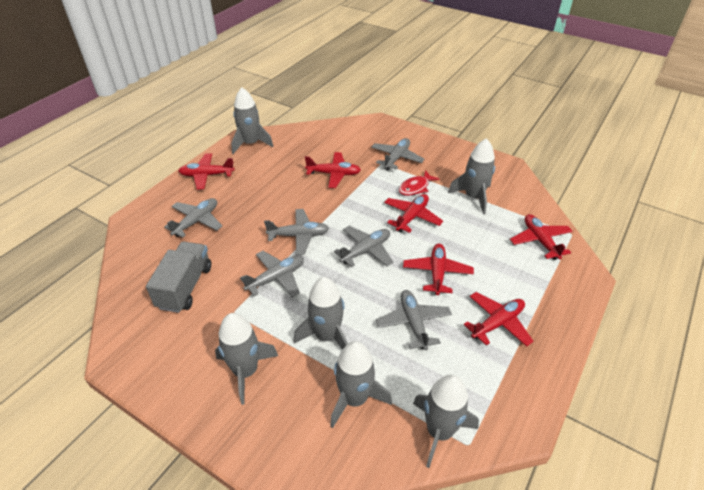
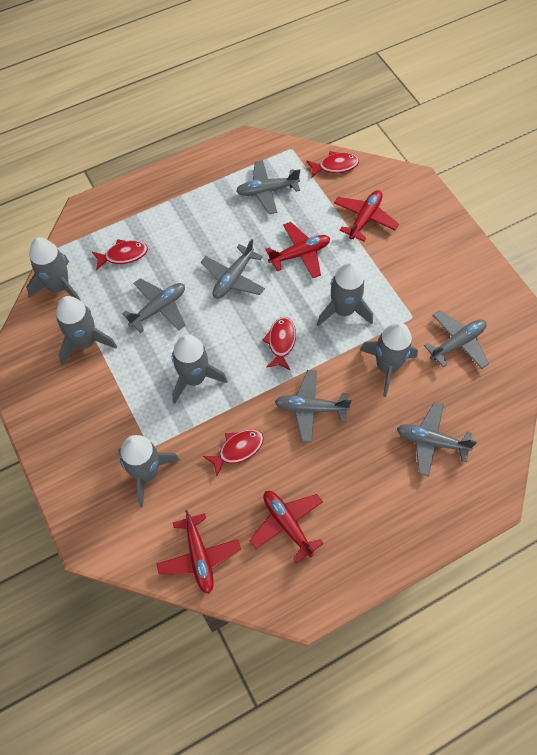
grey truck: 1 -> 0
red fish: 1 -> 4
red plane: 6 -> 4

